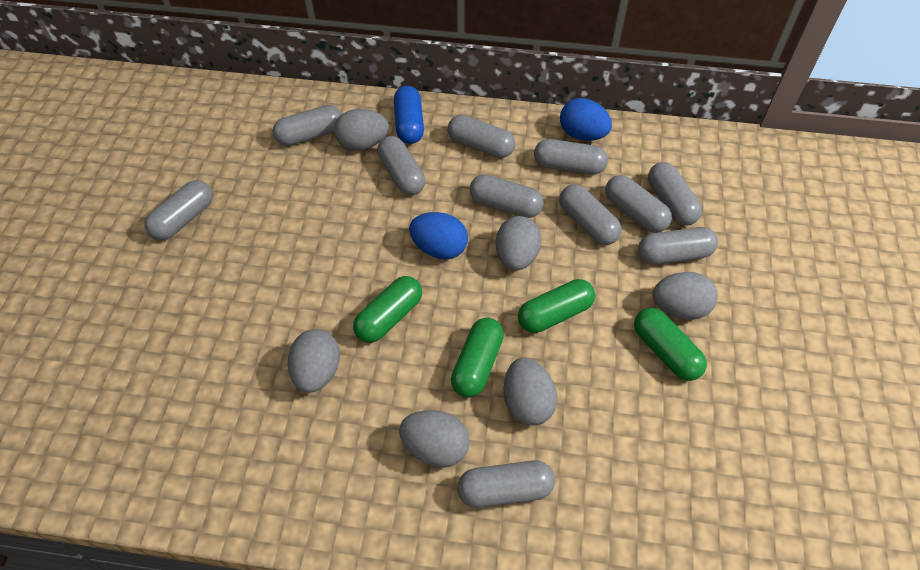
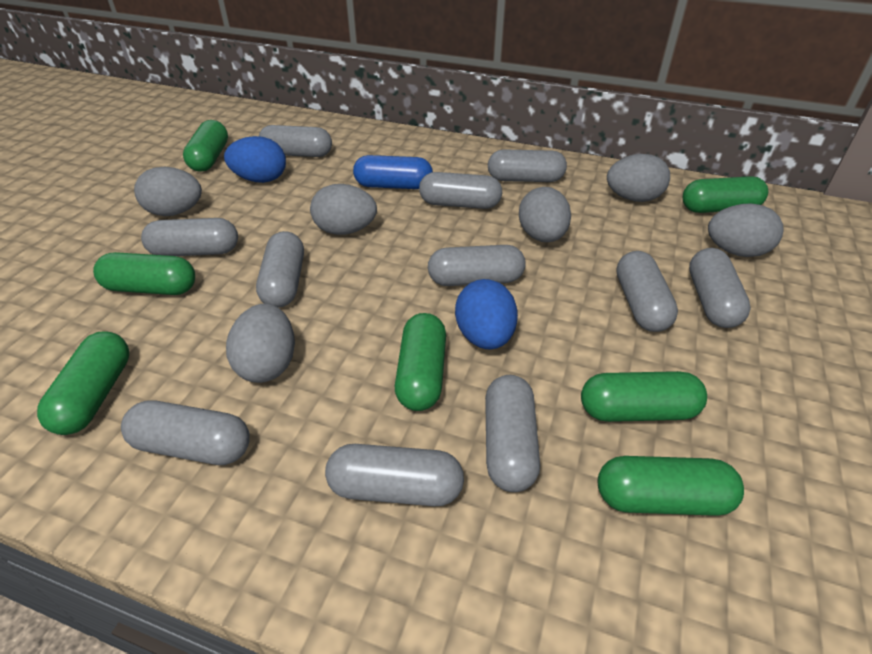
green capsule: 4 -> 7

